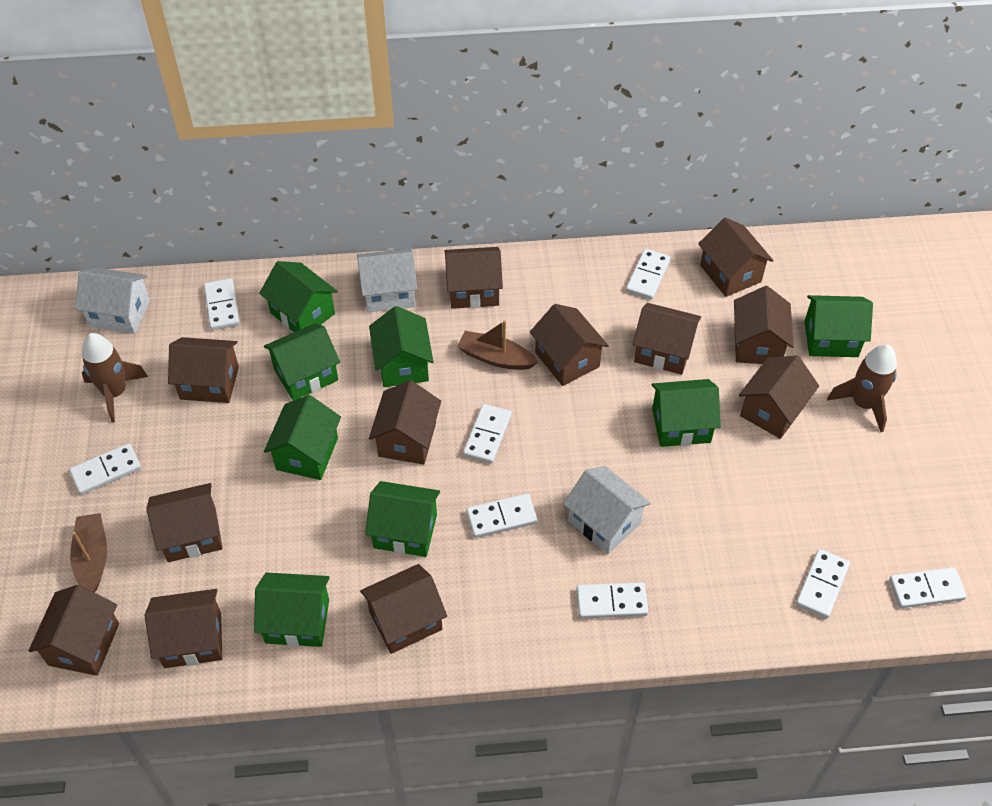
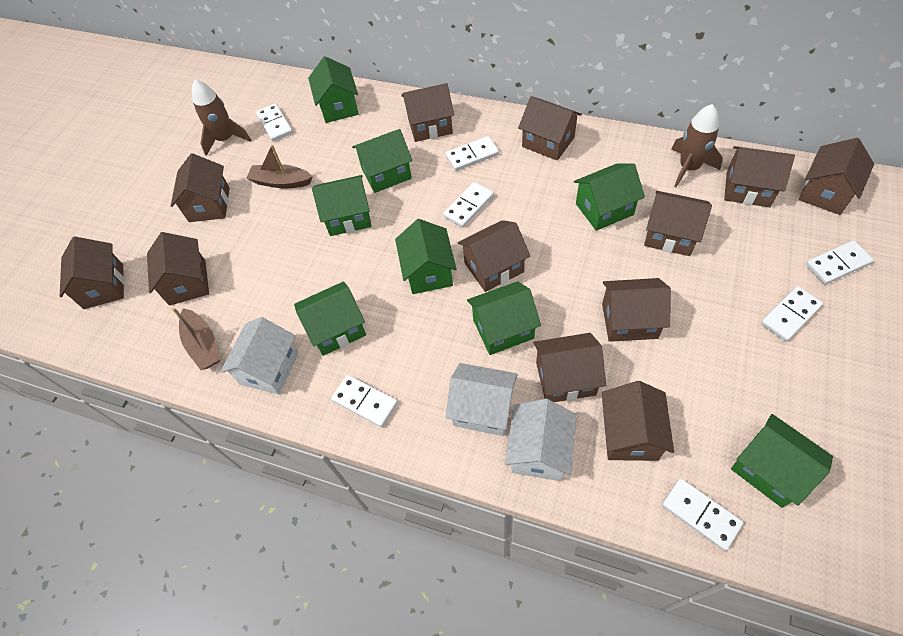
white domino: 8 -> 7

